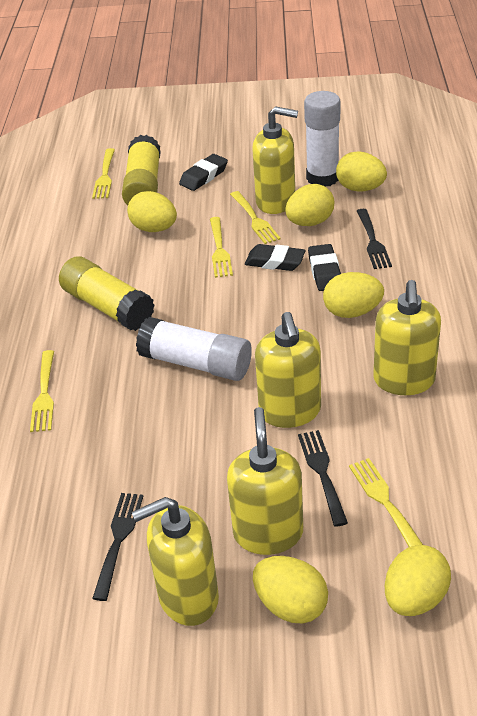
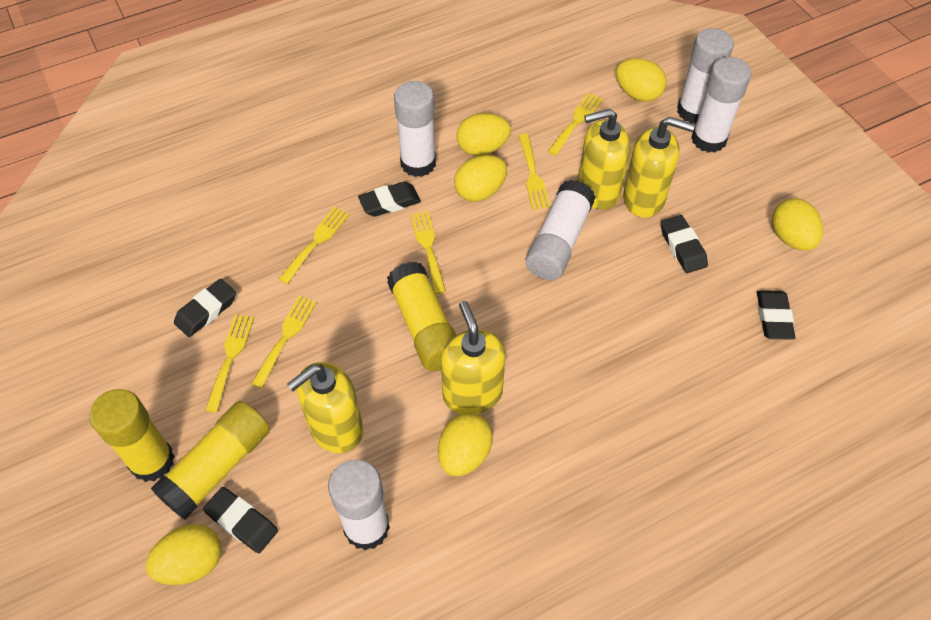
black eraser: 3 -> 5
black fork: 3 -> 0
white glue stick: 2 -> 5
yellow fork: 5 -> 6
yellow glue stick: 2 -> 3
yellow soap dispenser: 5 -> 4

